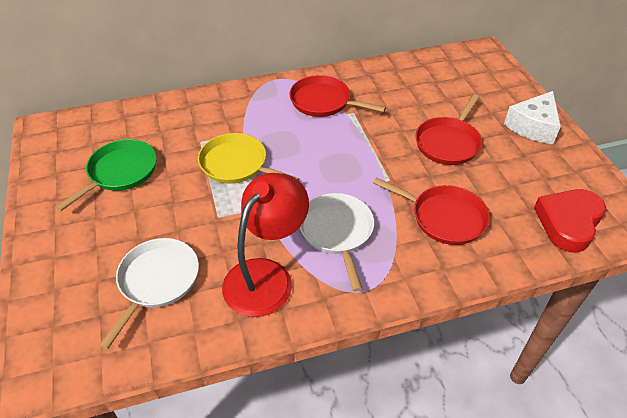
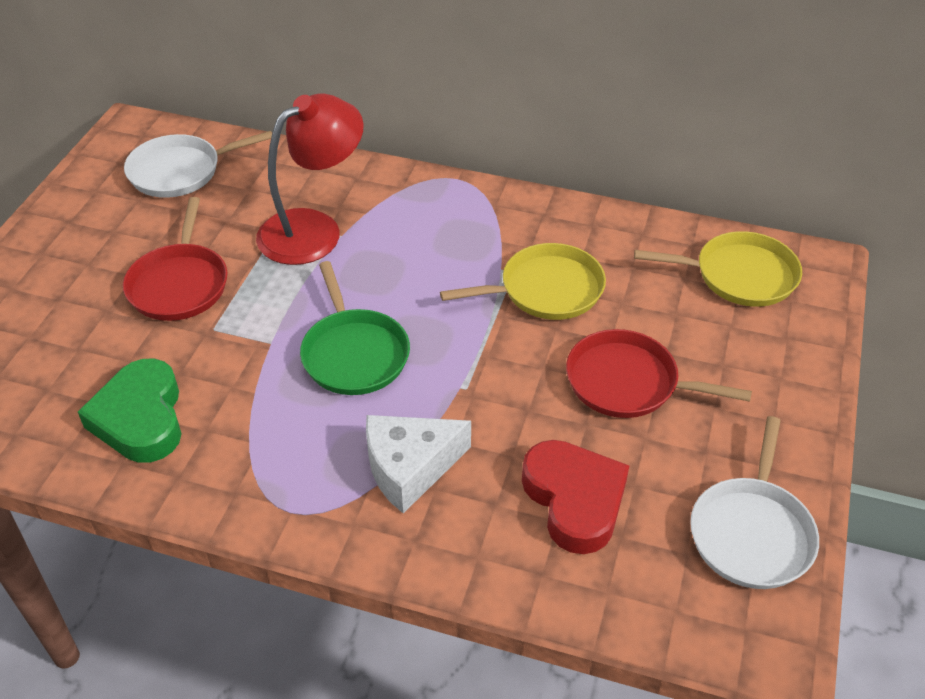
green heart: 0 -> 1
red pan: 3 -> 2
yellow pan: 1 -> 2

